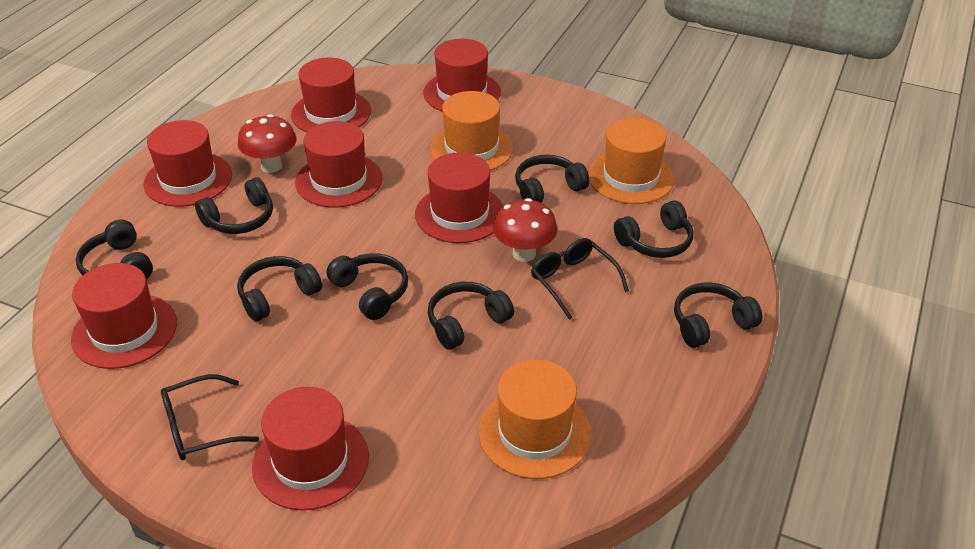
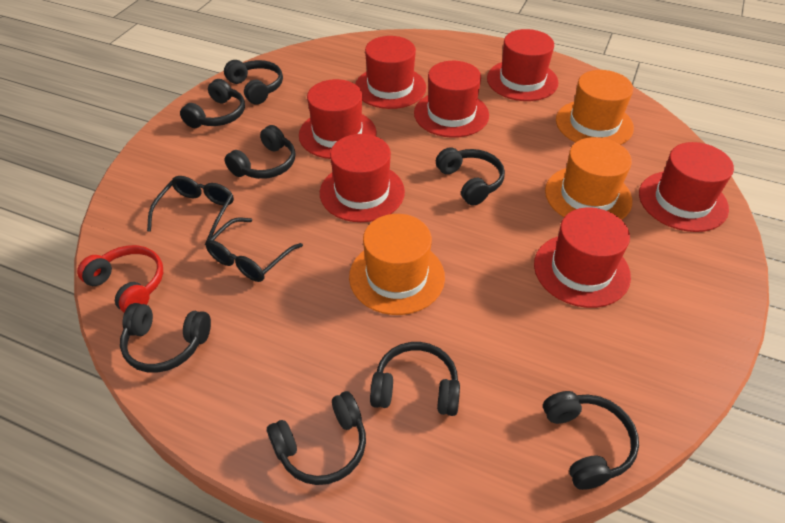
red headphones: 0 -> 1
red mushroom: 2 -> 0

